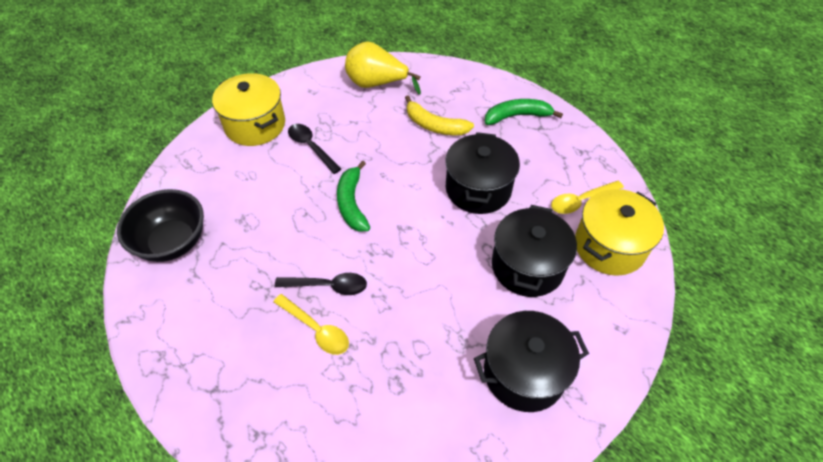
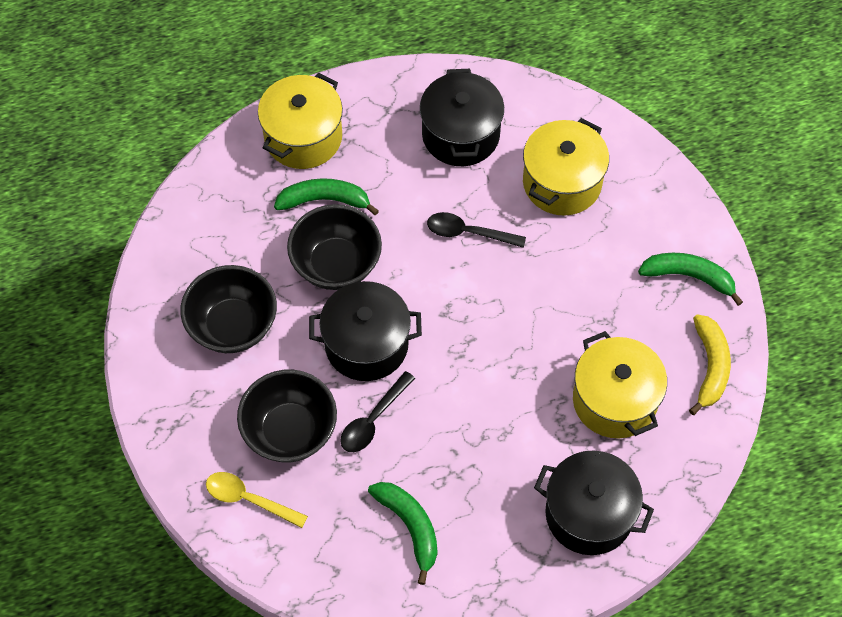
black bowl: 1 -> 3
green banana: 2 -> 3
yellow pear: 1 -> 0
yellow pot: 2 -> 3
yellow spoon: 2 -> 1

